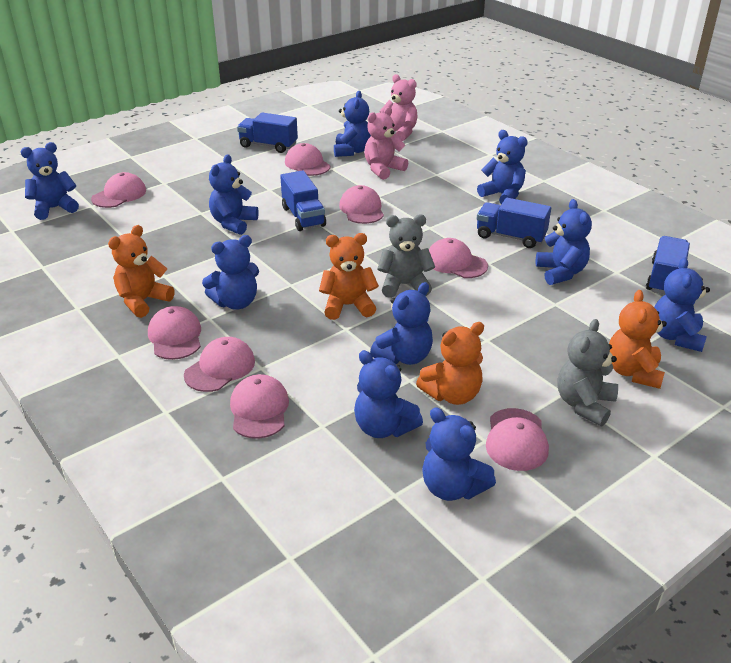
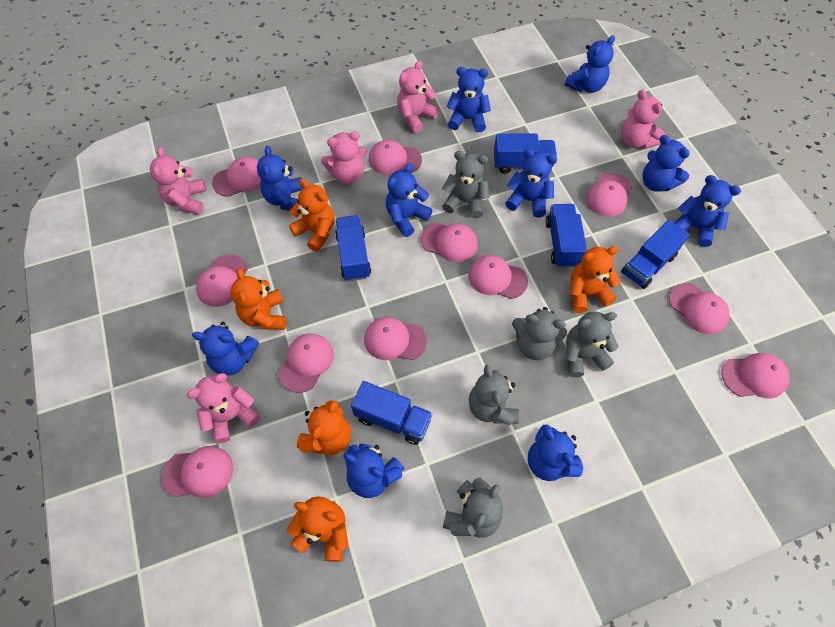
blue truck: 4 -> 5
grey teddy bear: 2 -> 5
orange teddy bear: 4 -> 5
pink cap: 8 -> 11
pink teddy bear: 2 -> 5

